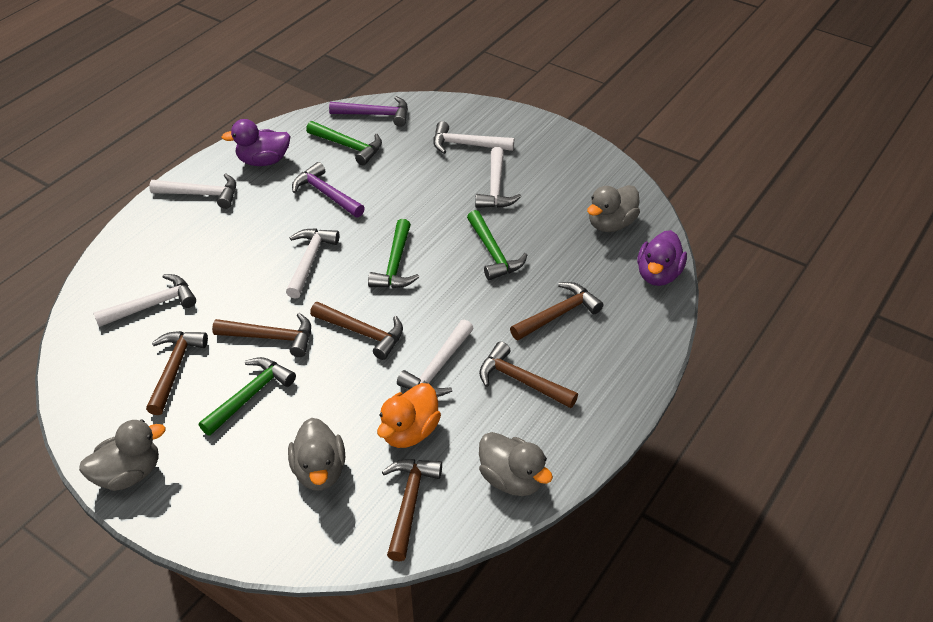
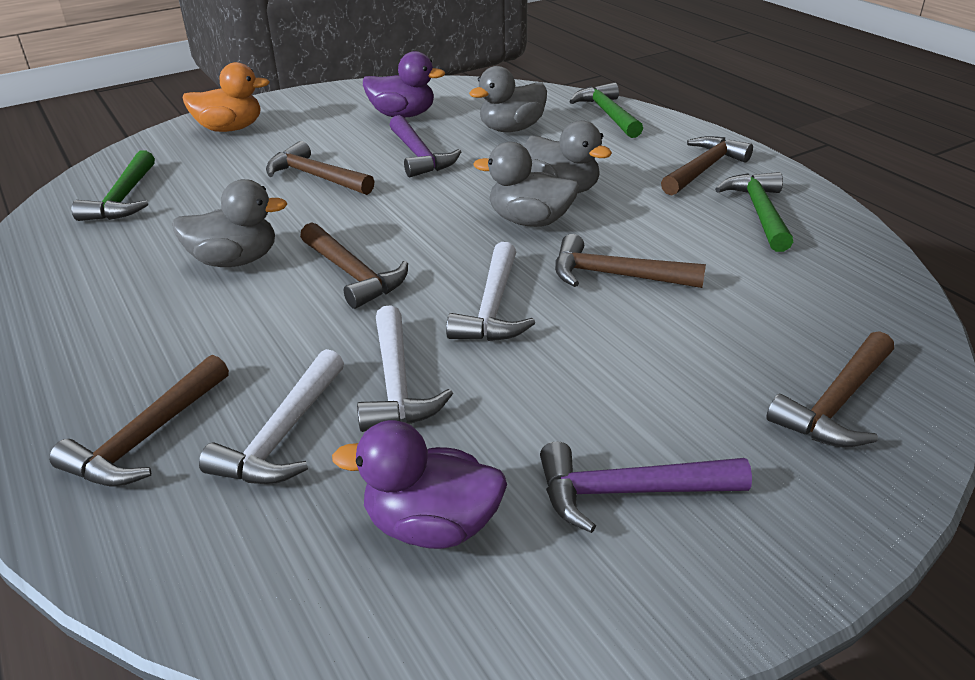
green hammer: 4 -> 3
white hammer: 6 -> 3

